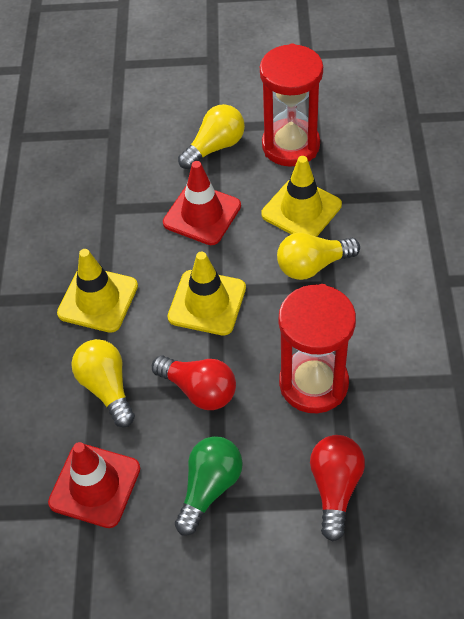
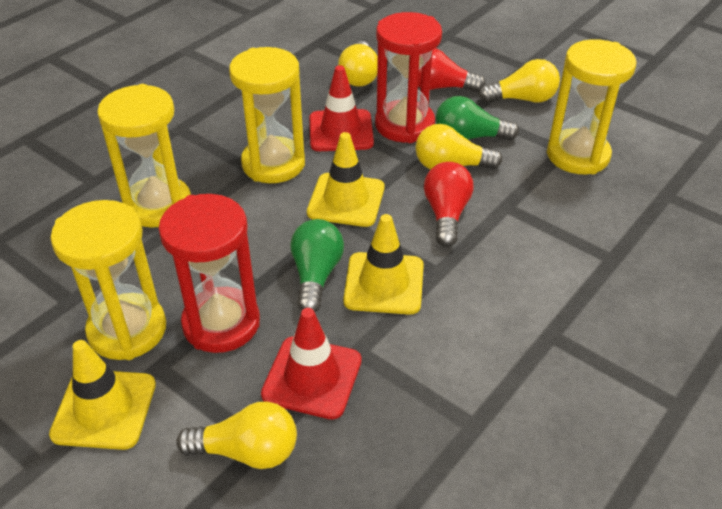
green light bulb: 1 -> 2
yellow hourglass: 0 -> 4
yellow light bulb: 3 -> 4

